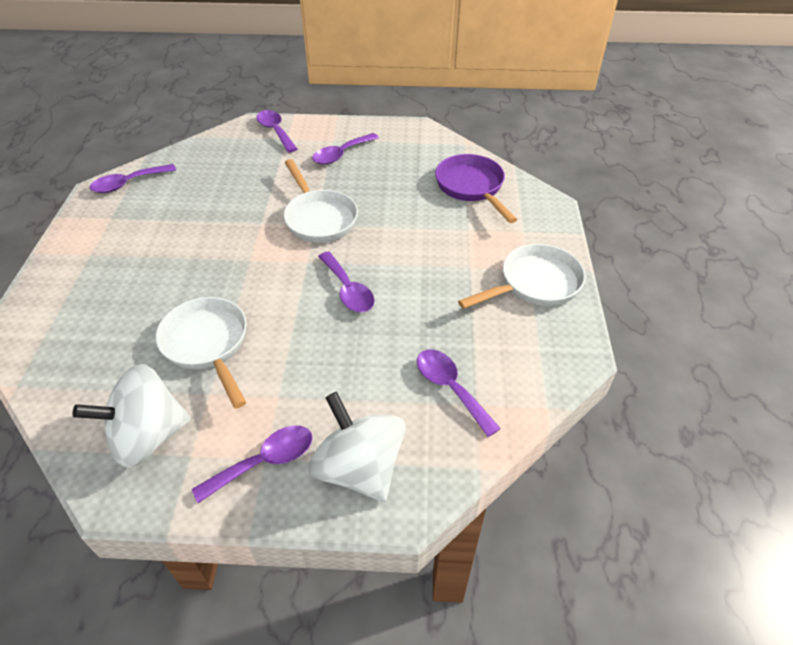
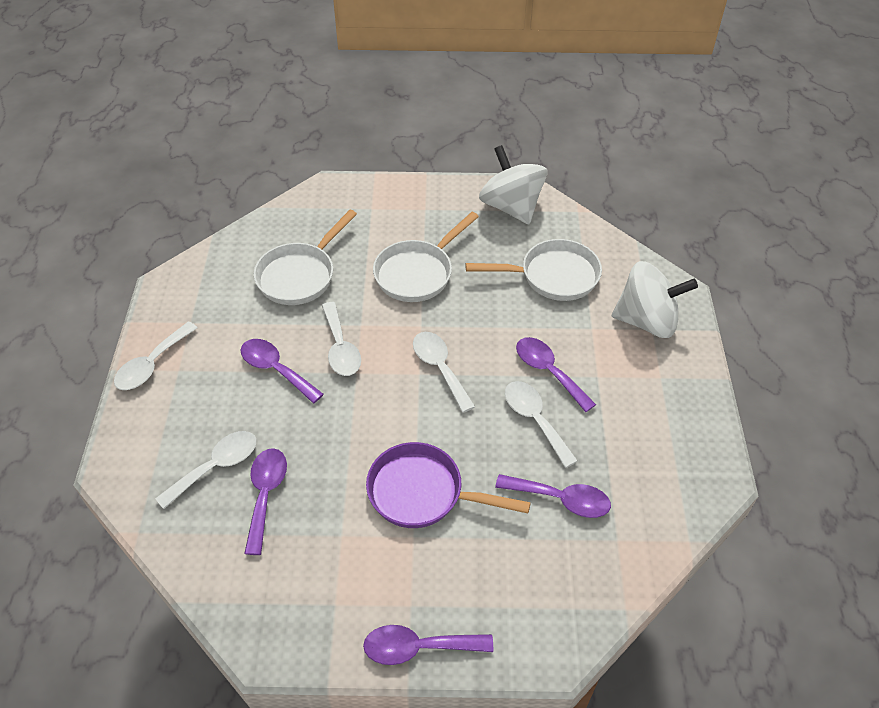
purple spoon: 6 -> 5
white spoon: 0 -> 5

